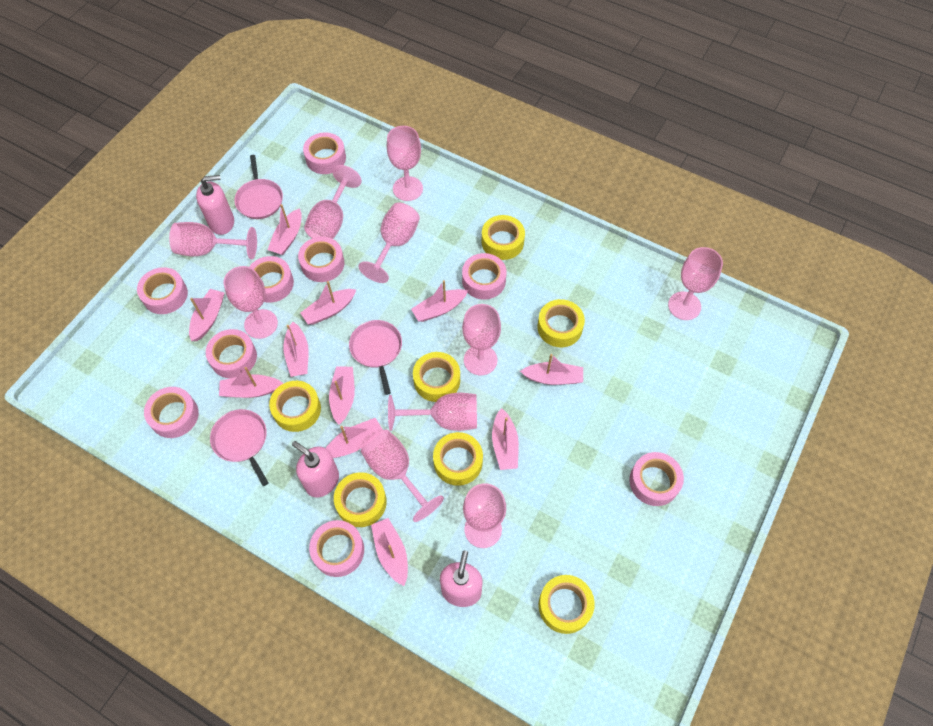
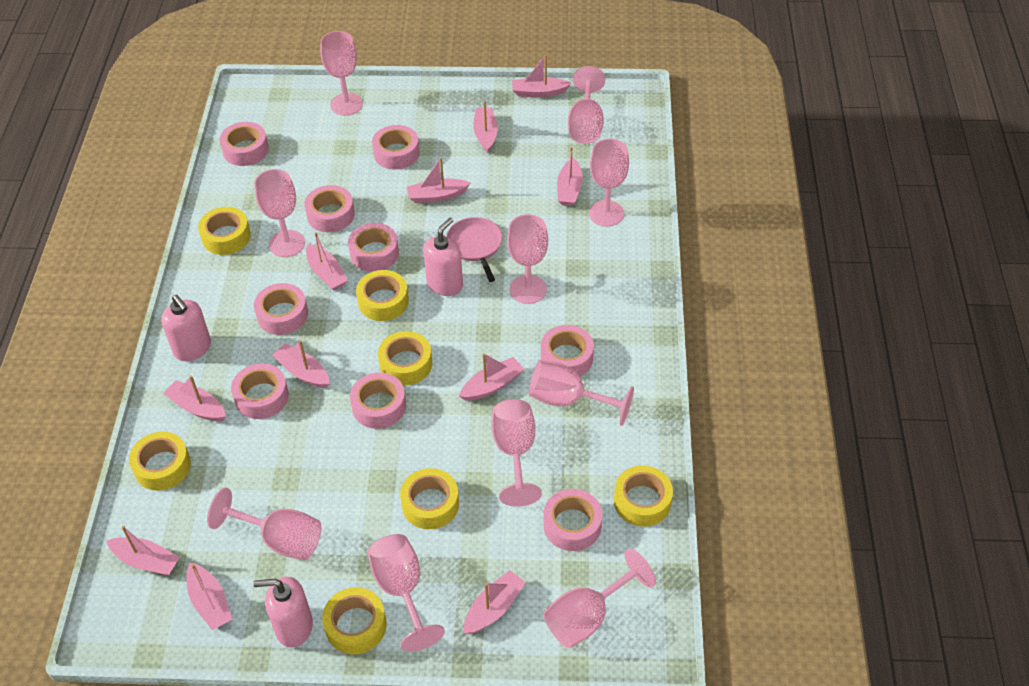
pink pan: 3 -> 1

